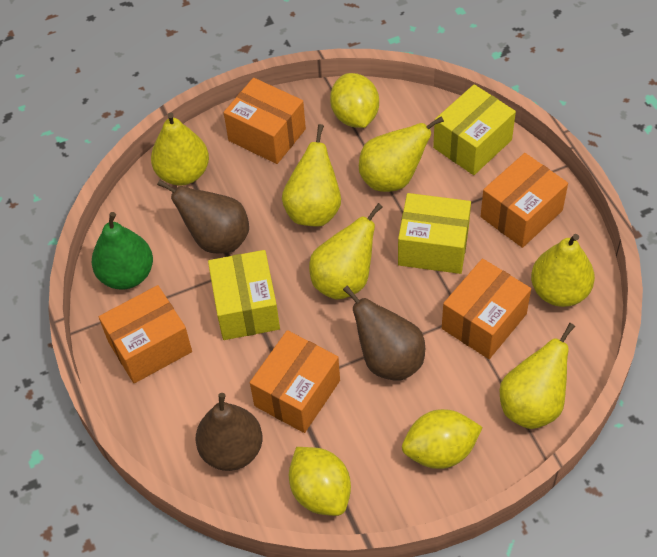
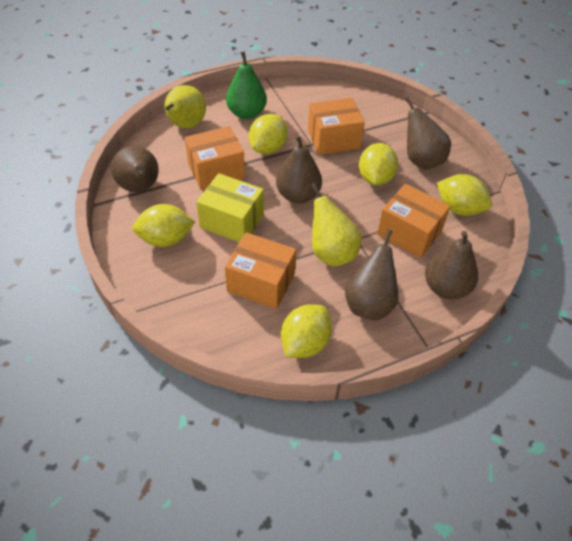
brown pear: 3 -> 5
orange box: 5 -> 4
yellow box: 3 -> 1
yellow lemon: 3 -> 5
yellow pear: 6 -> 2

